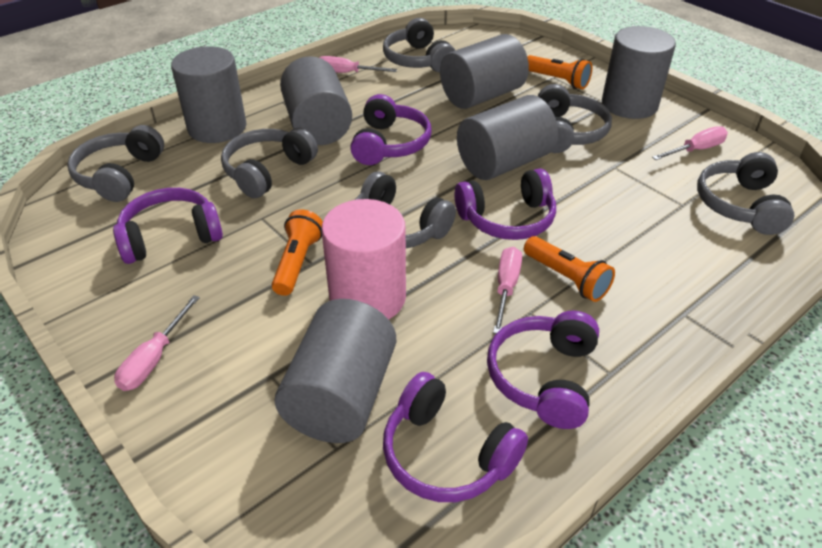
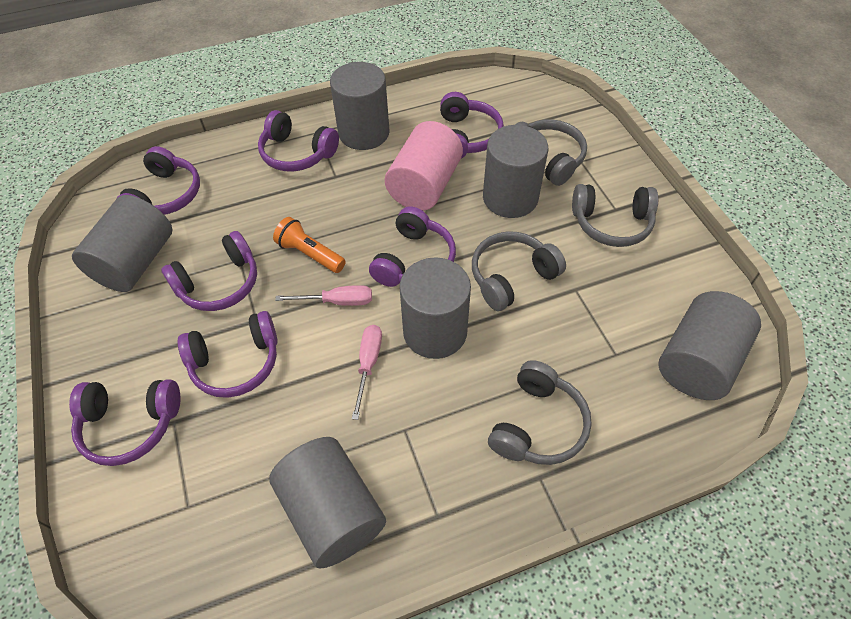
grey headphones: 6 -> 4
orange flashlight: 3 -> 1
pink screwdriver: 4 -> 2
purple headphones: 5 -> 7

